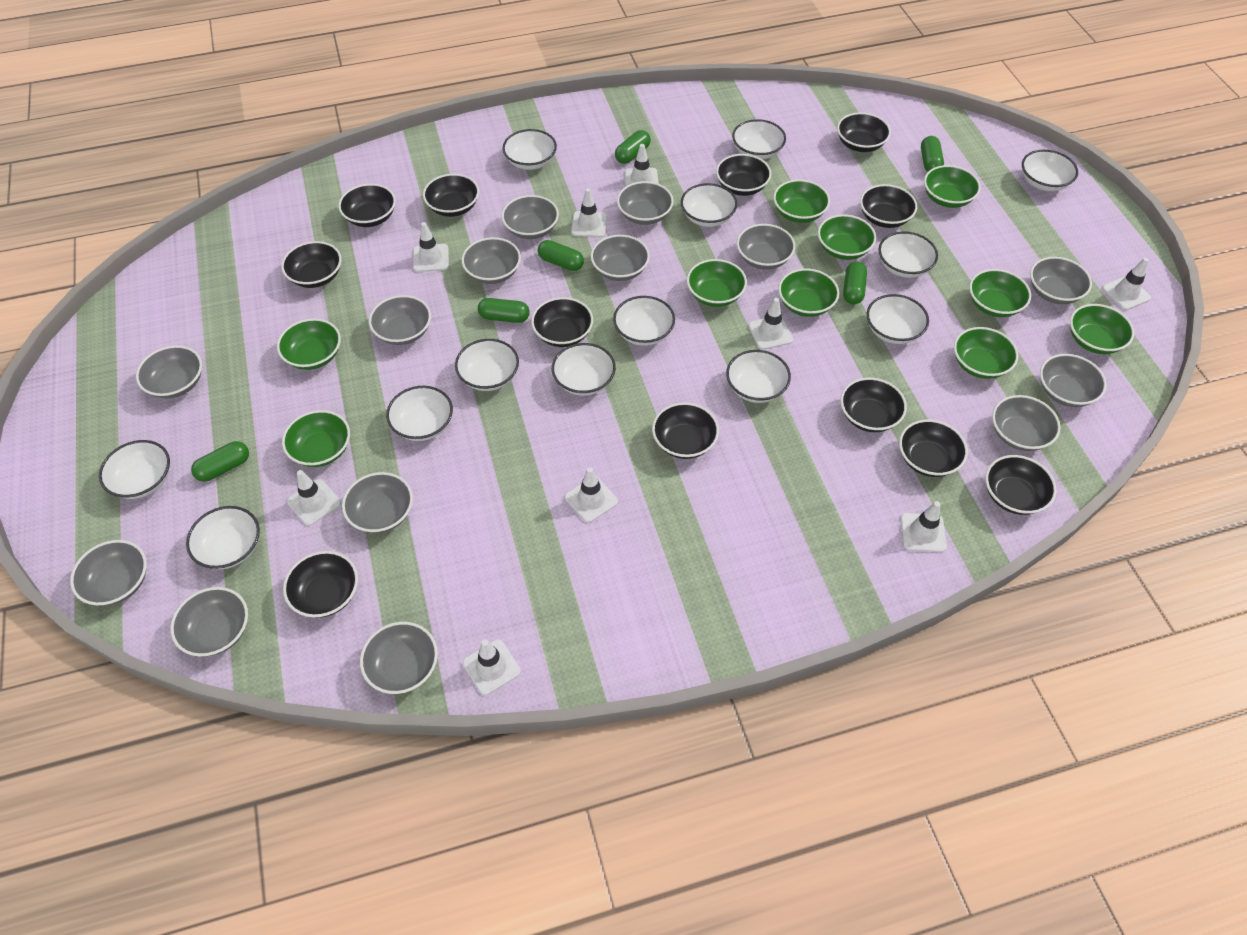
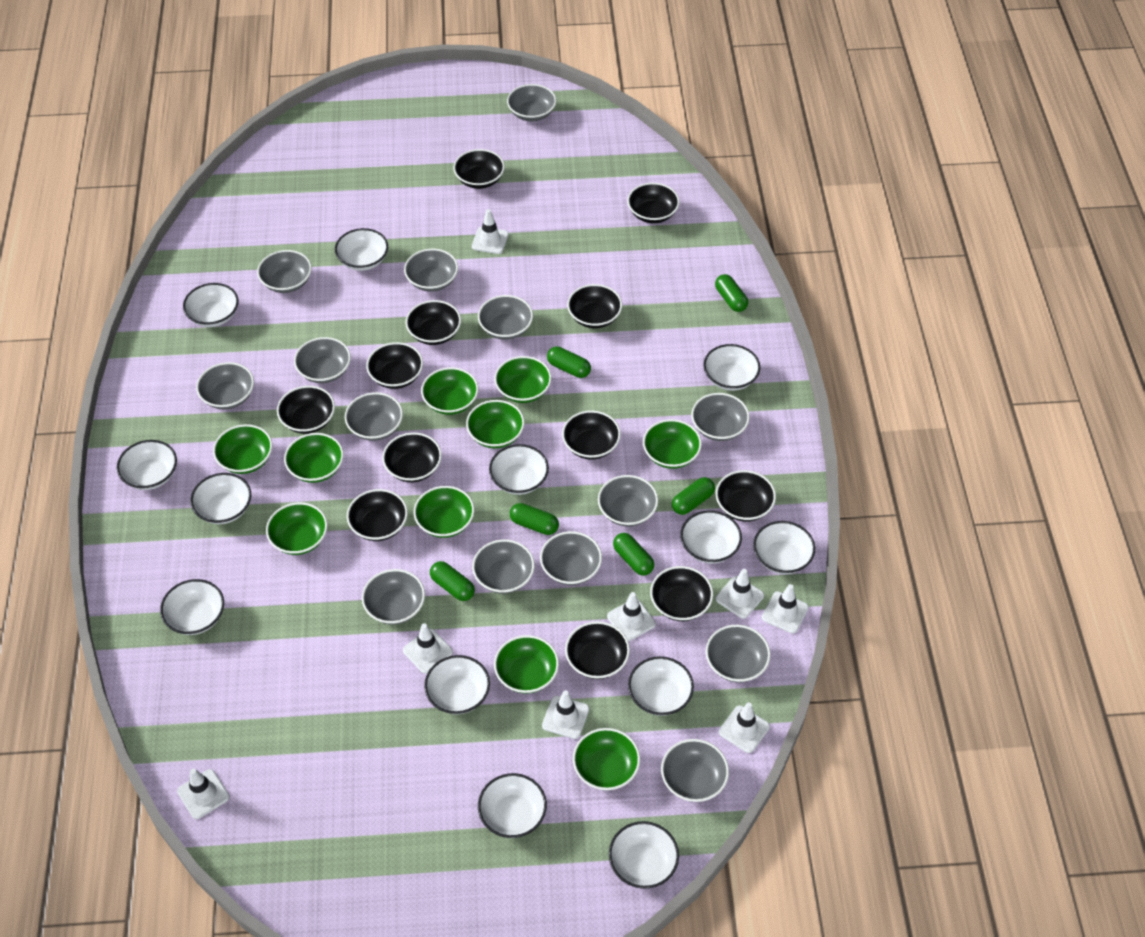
white traffic cone: 9 -> 8

